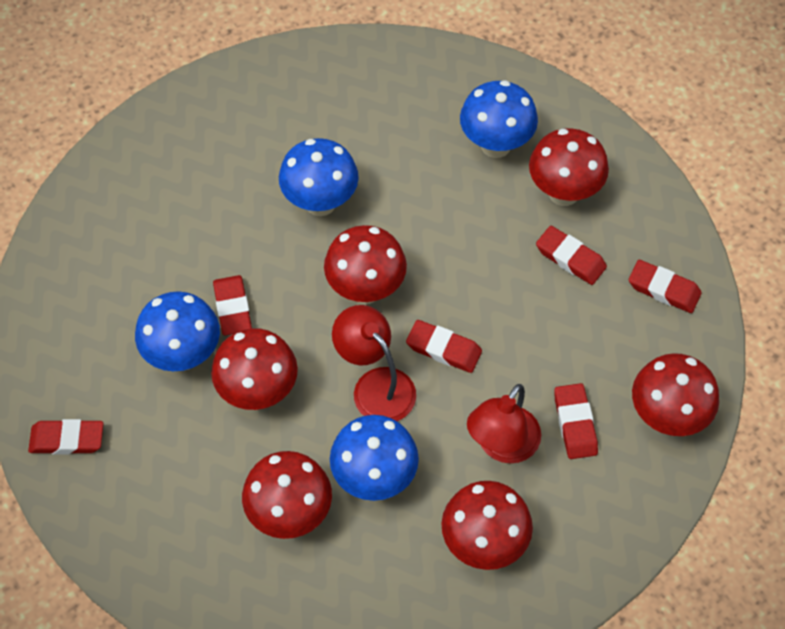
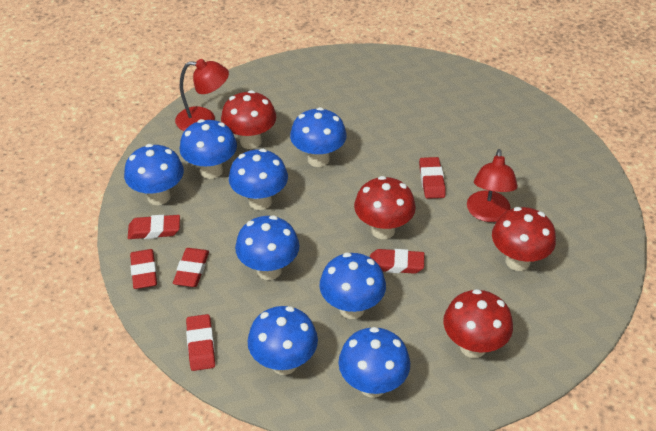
blue mushroom: 4 -> 8
red mushroom: 6 -> 4

